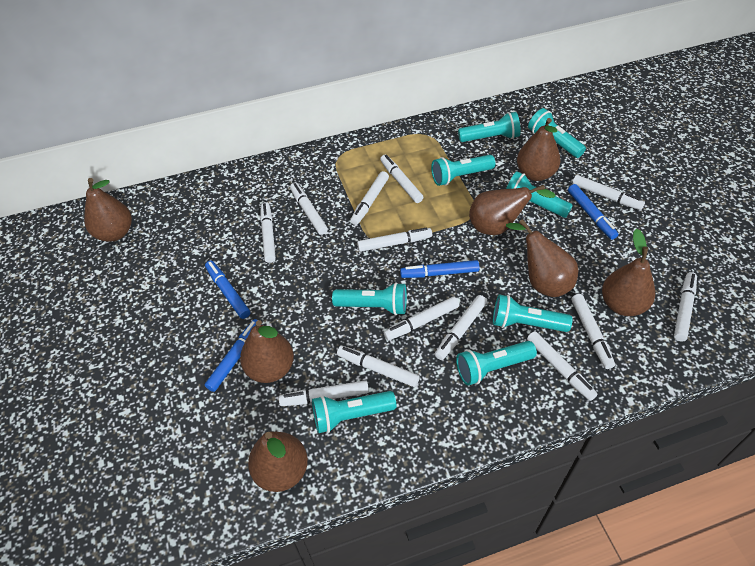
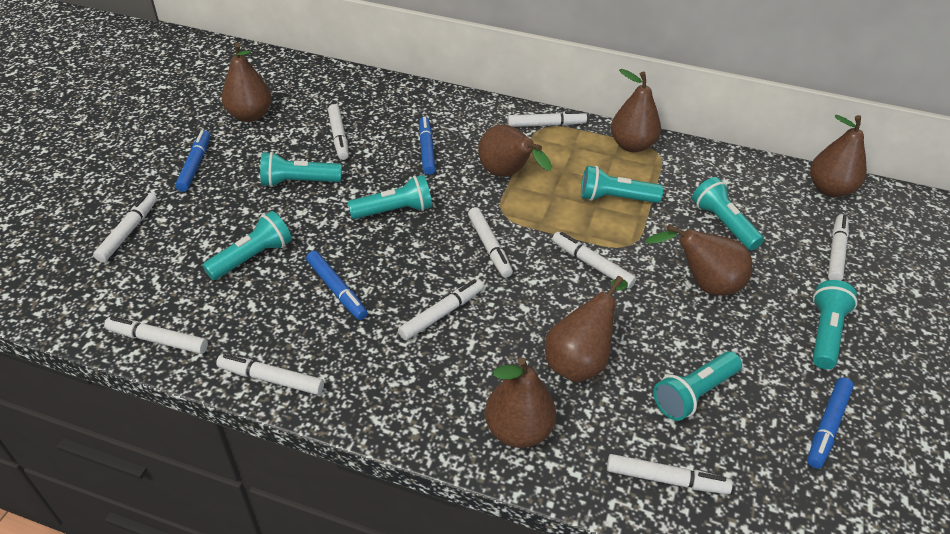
turquoise flashlight: 8 -> 7
white marker: 13 -> 10

